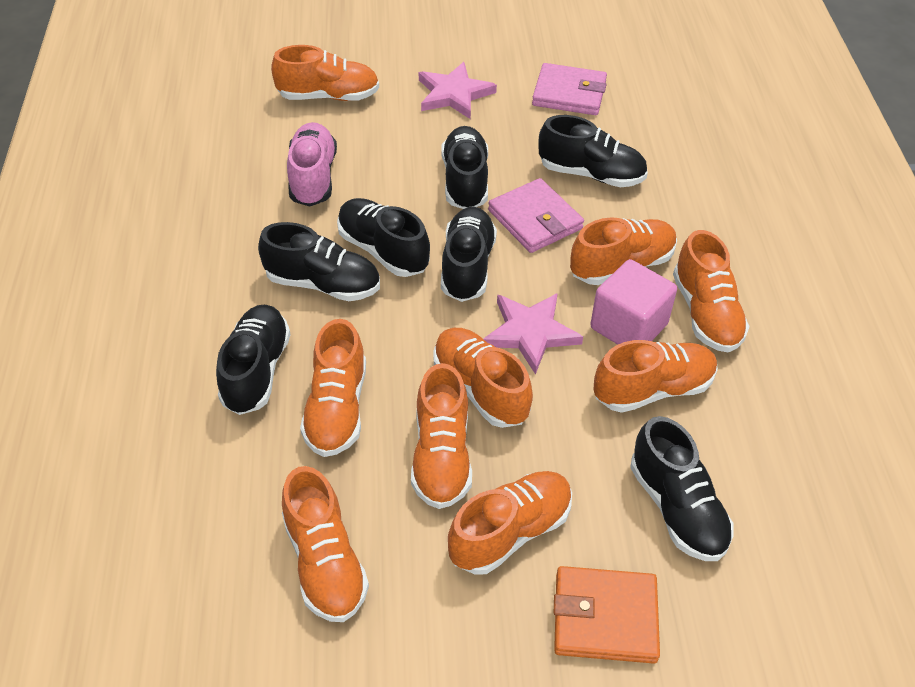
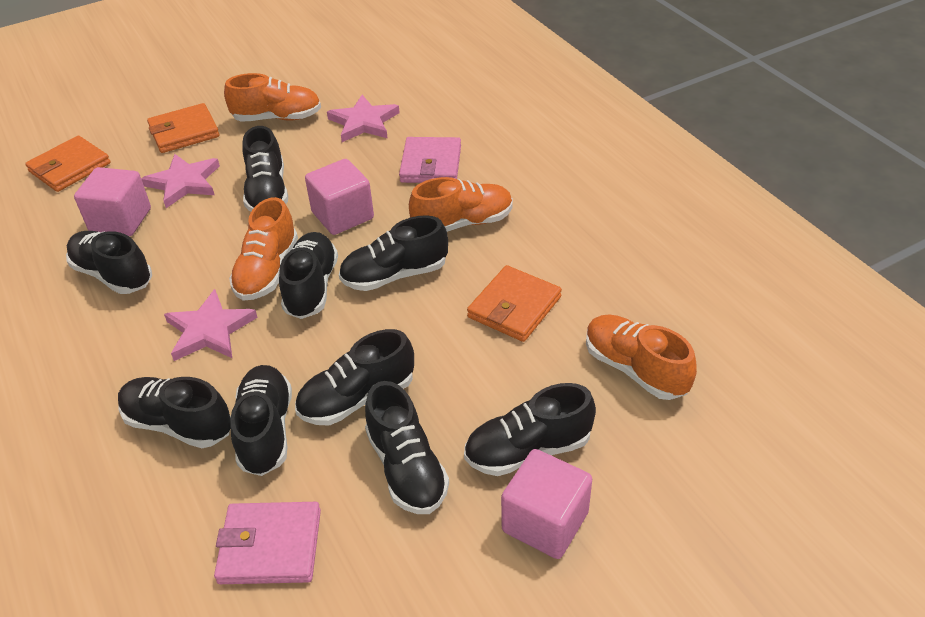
black shoe: 7 -> 9
orange shoe: 9 -> 4
orange wallet: 1 -> 3
pink cube: 1 -> 3
pink shoe: 1 -> 0
pink star: 2 -> 3

